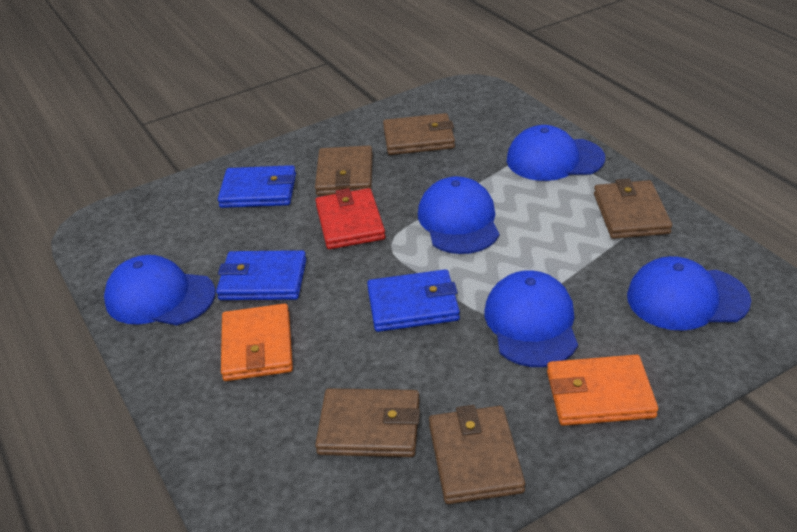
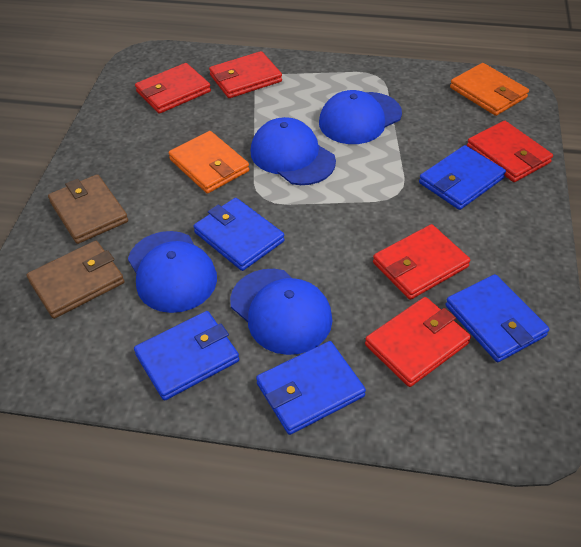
blue cap: 5 -> 4
blue wallet: 3 -> 5
brown wallet: 5 -> 2
red wallet: 1 -> 5

